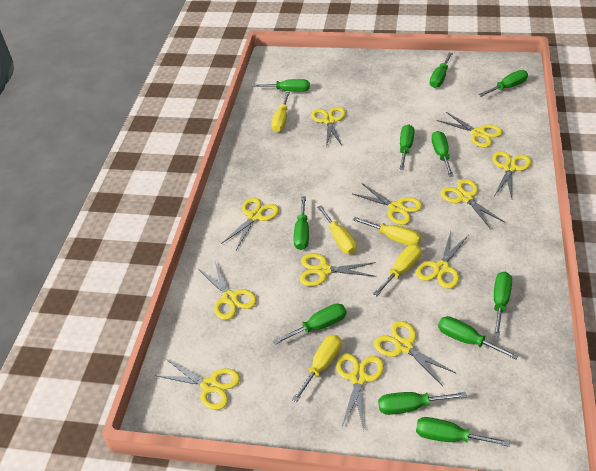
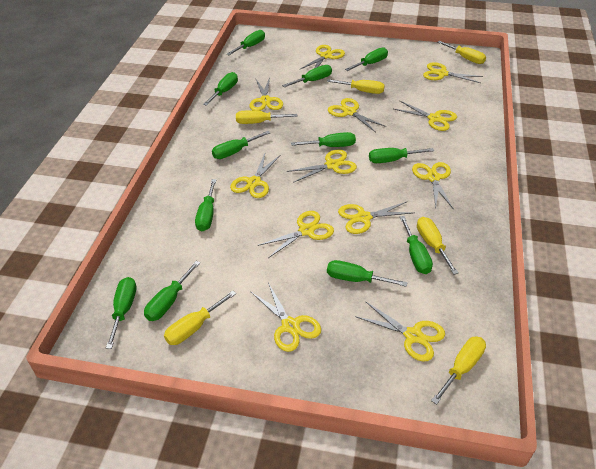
green screwdriver: 11 -> 12
yellow screwdriver: 5 -> 6

